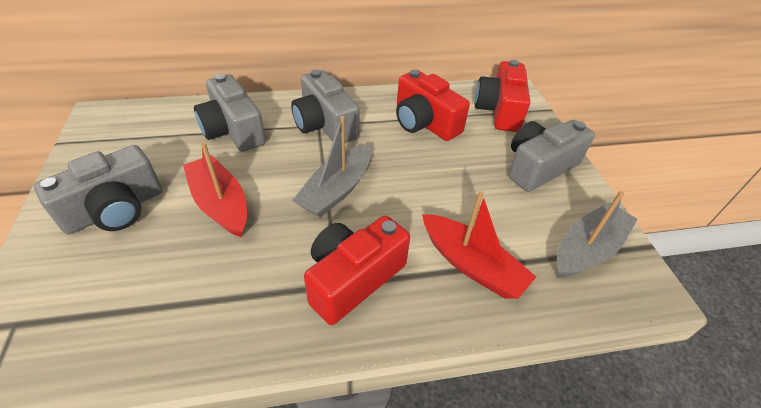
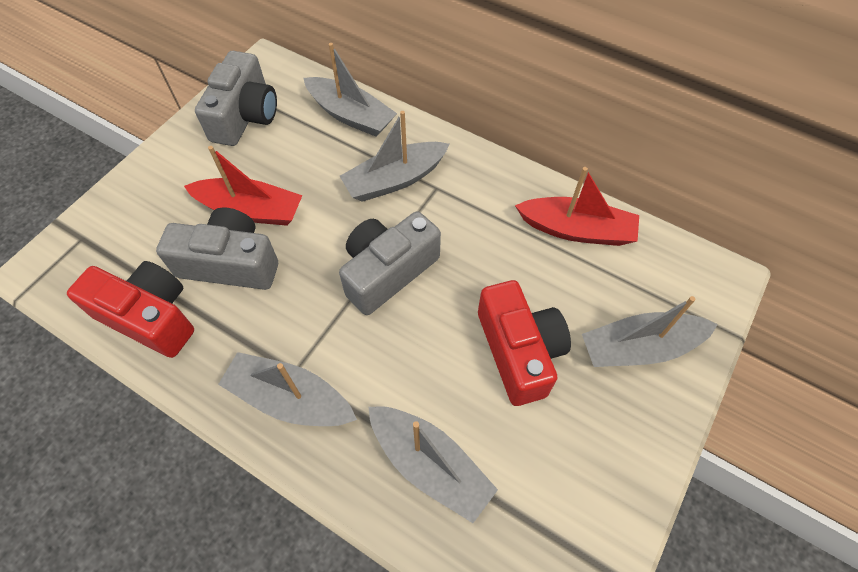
grey boat: 2 -> 5
grey camera: 4 -> 3
red camera: 3 -> 2

